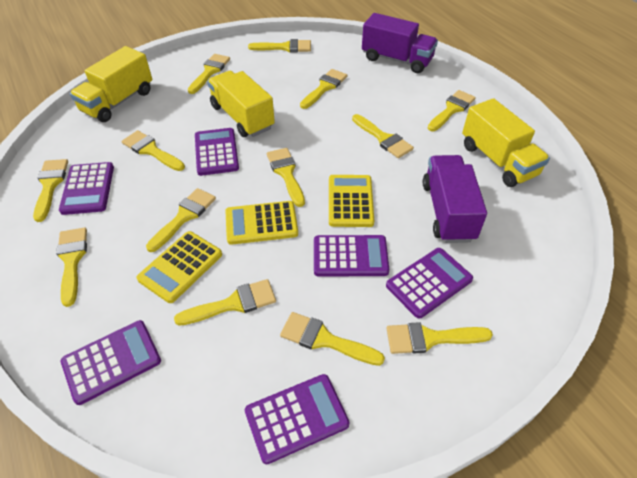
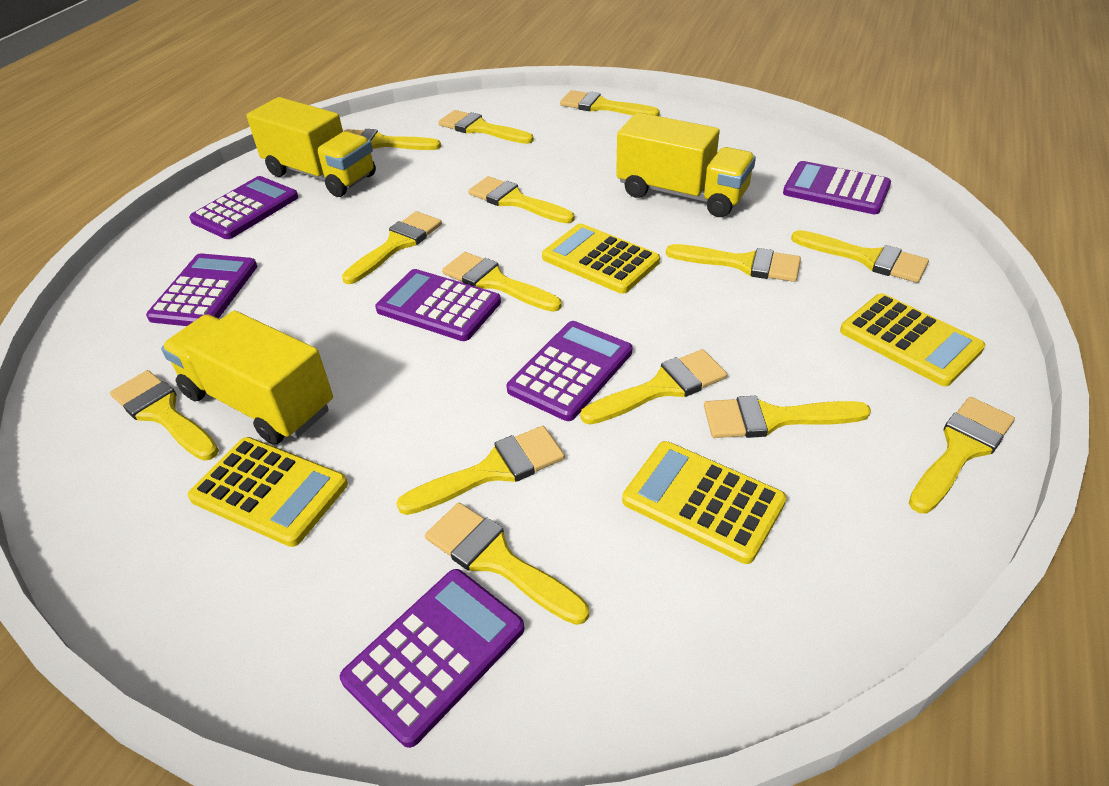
purple truck: 2 -> 0
yellow brush: 13 -> 14
yellow calculator: 3 -> 4

